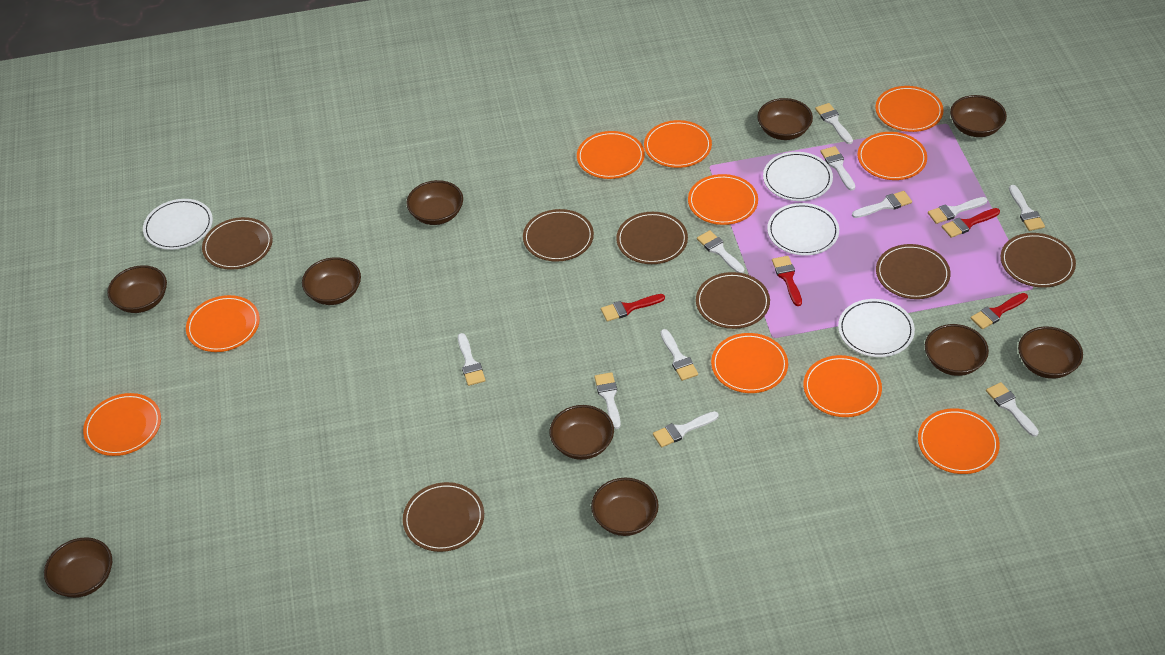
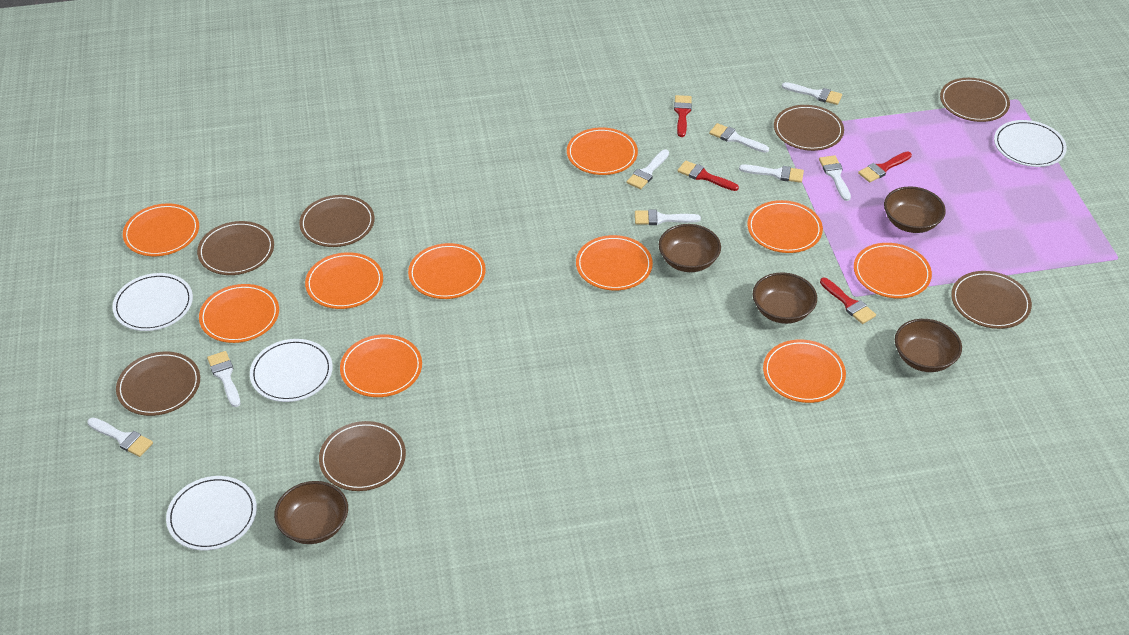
brown bowl: 10 -> 5
white brush: 11 -> 8

